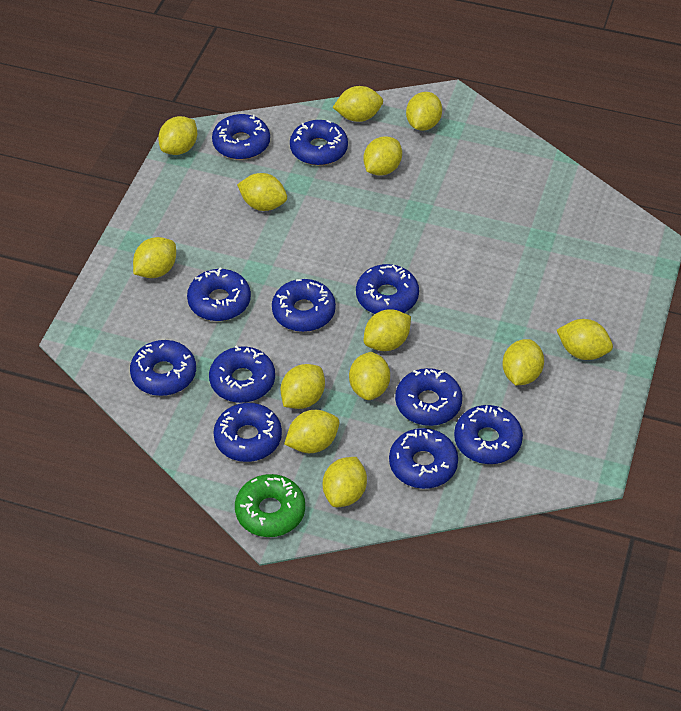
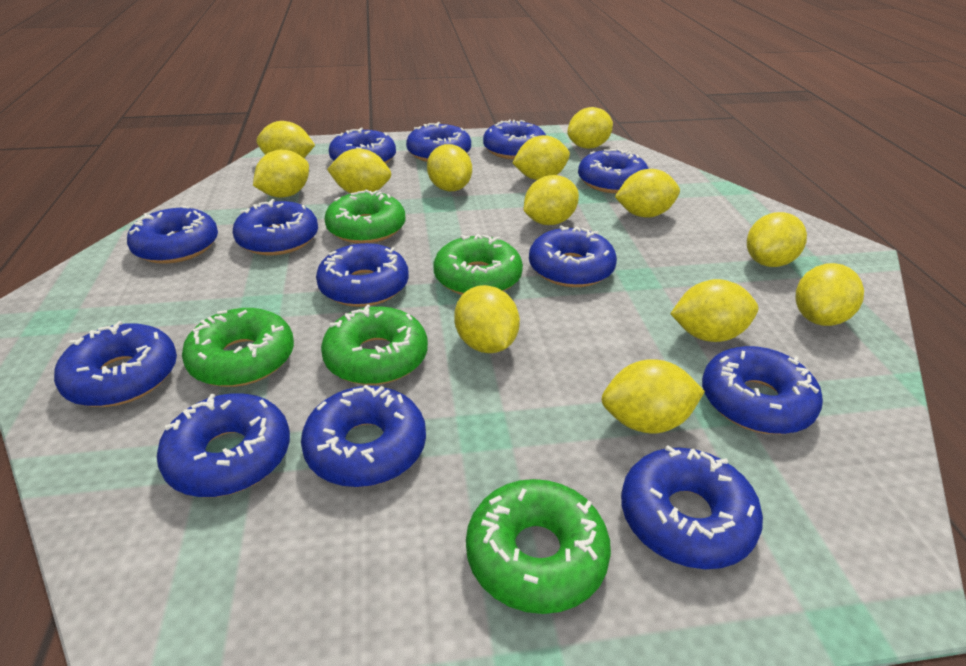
blue donut: 11 -> 13
green donut: 1 -> 5

